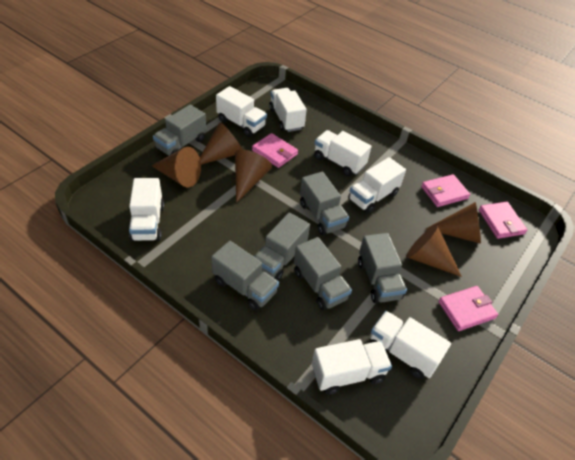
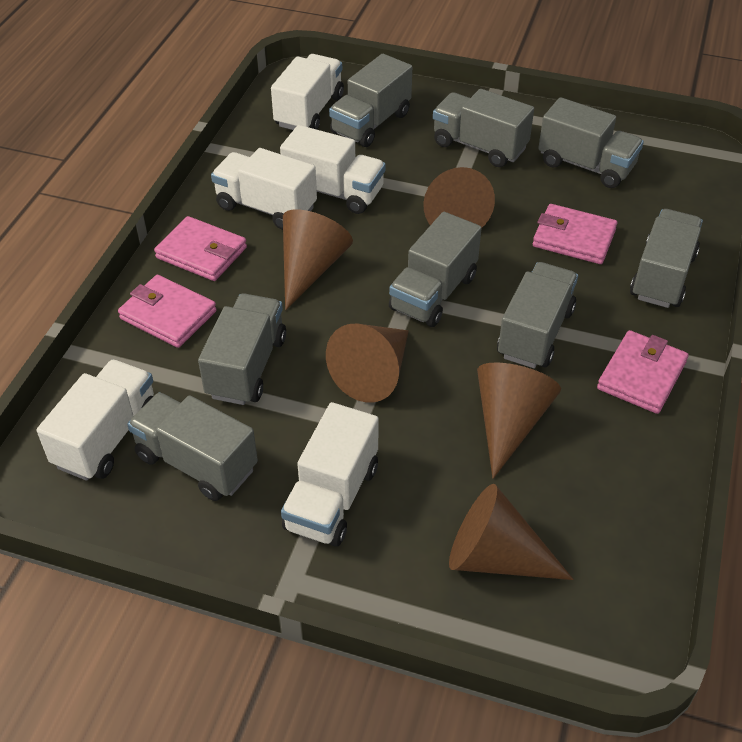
grey truck: 6 -> 8
white truck: 7 -> 5

